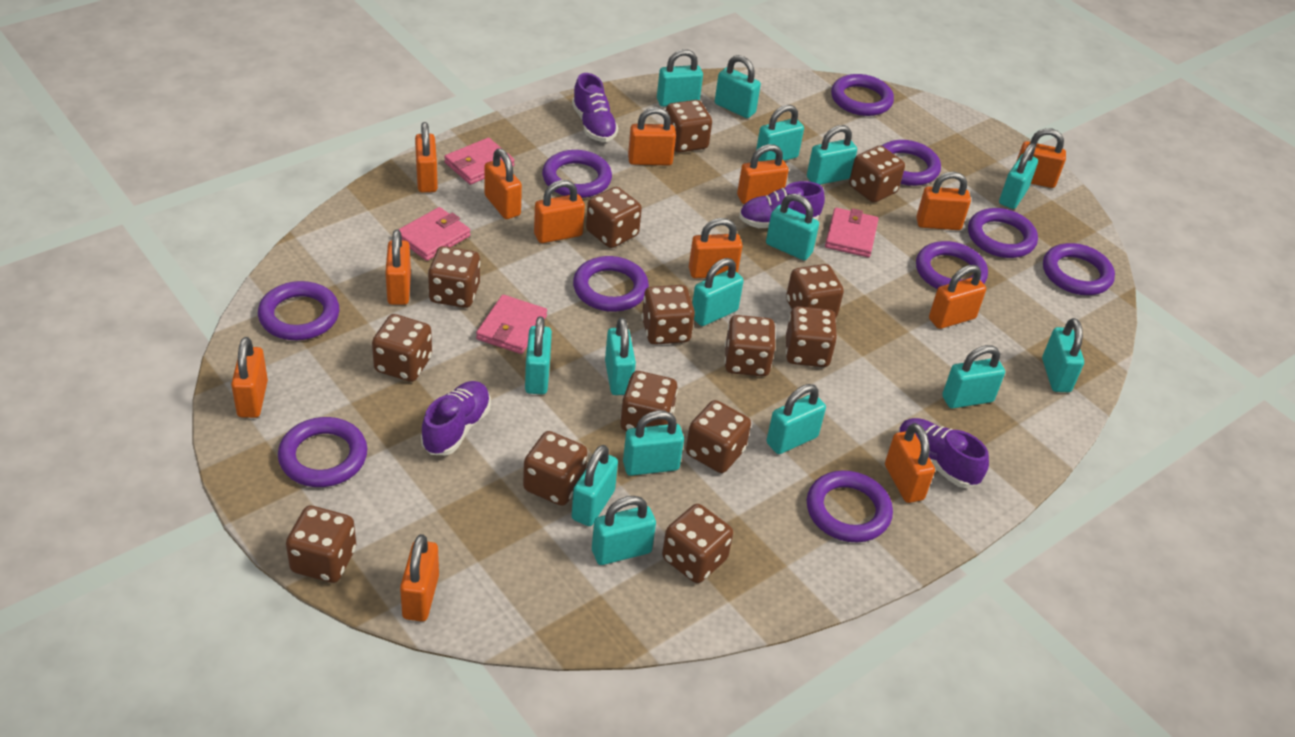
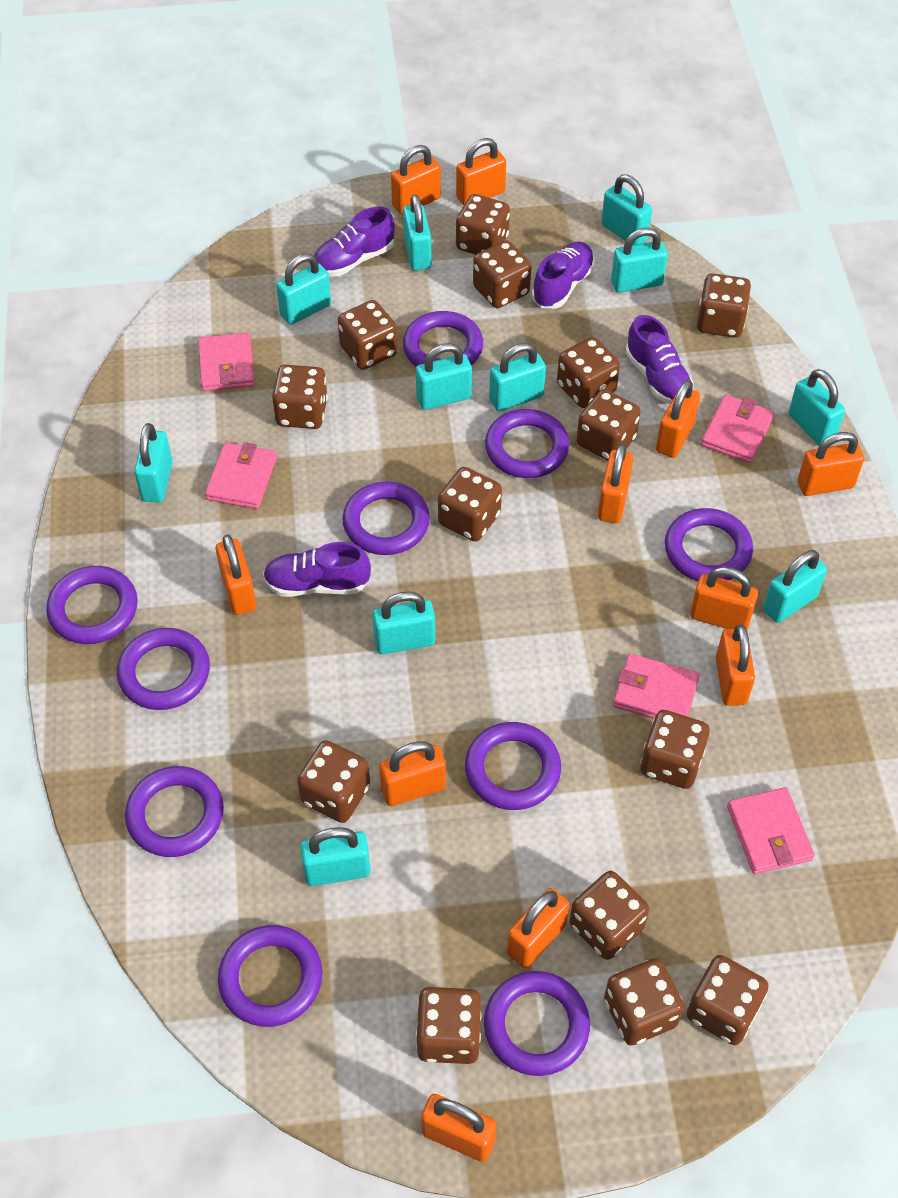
orange padlock: 13 -> 11
pink wallet: 4 -> 5
turquoise padlock: 15 -> 11

